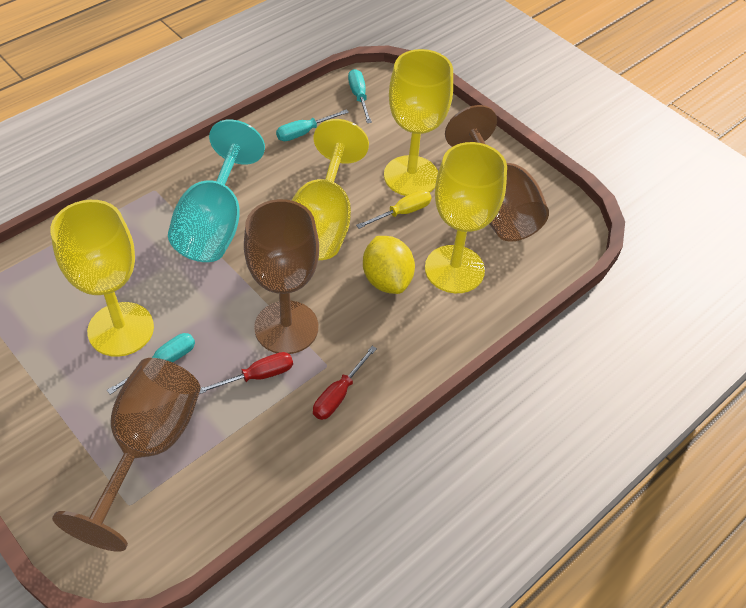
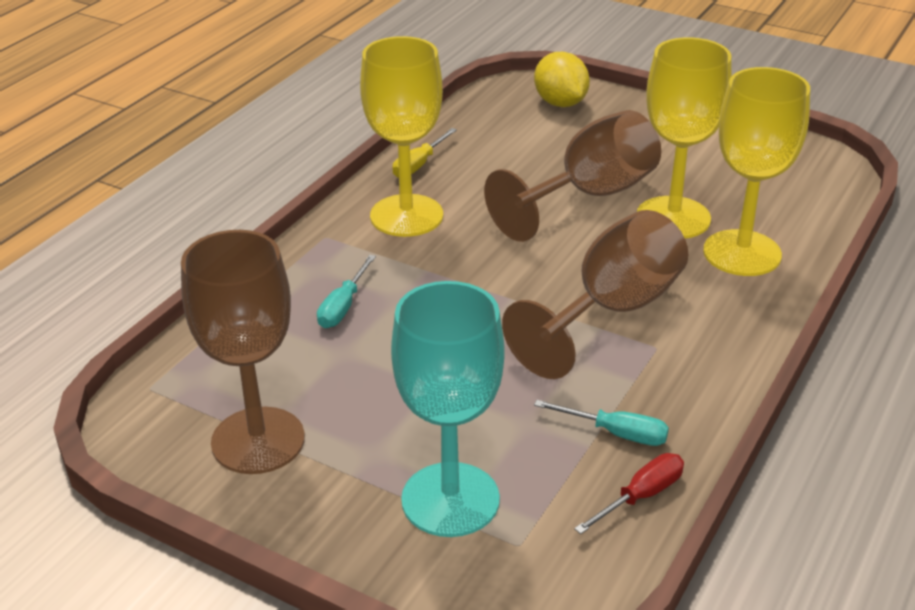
red screwdriver: 2 -> 1
turquoise screwdriver: 3 -> 2
yellow goblet: 4 -> 3

